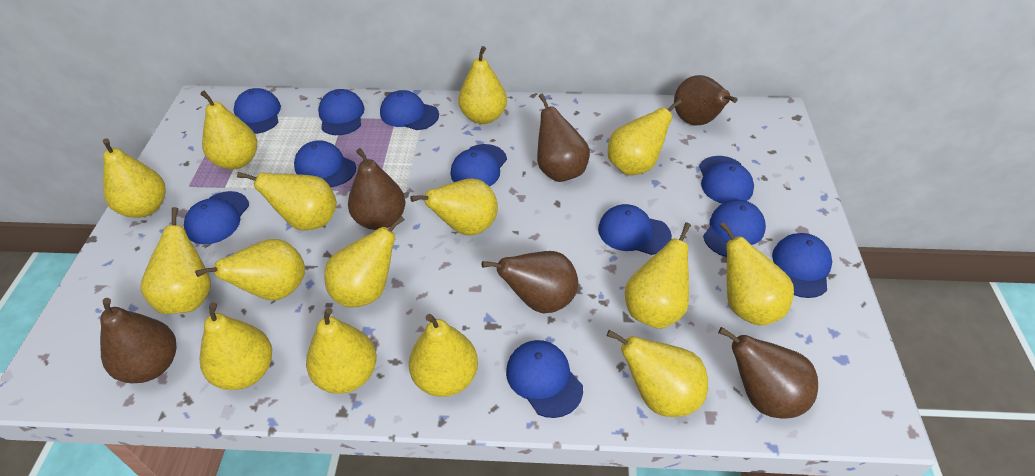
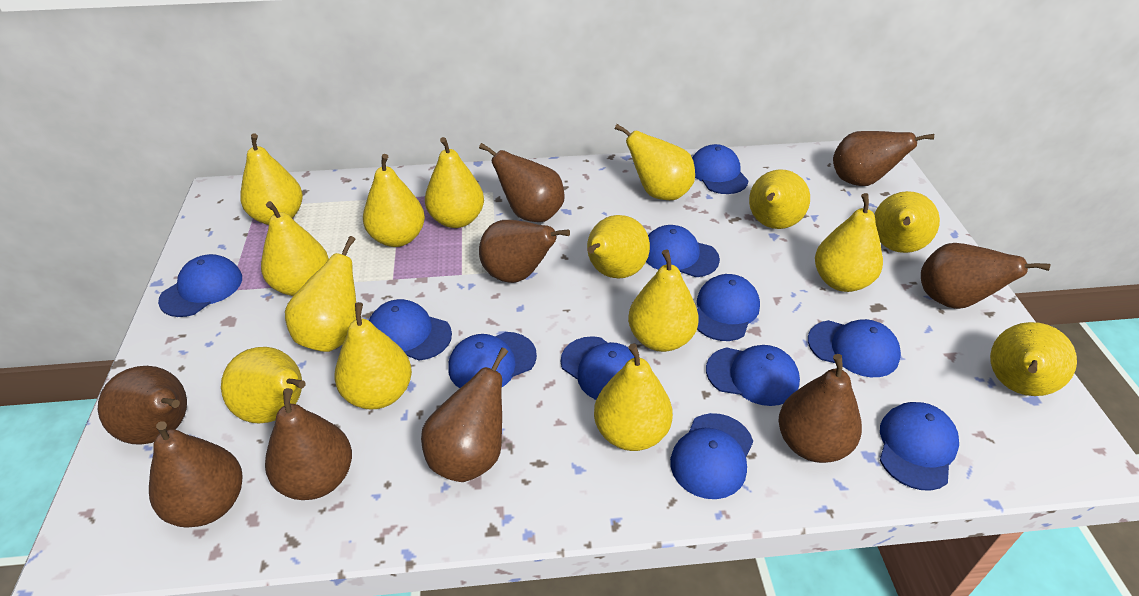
brown pear: 6 -> 9

